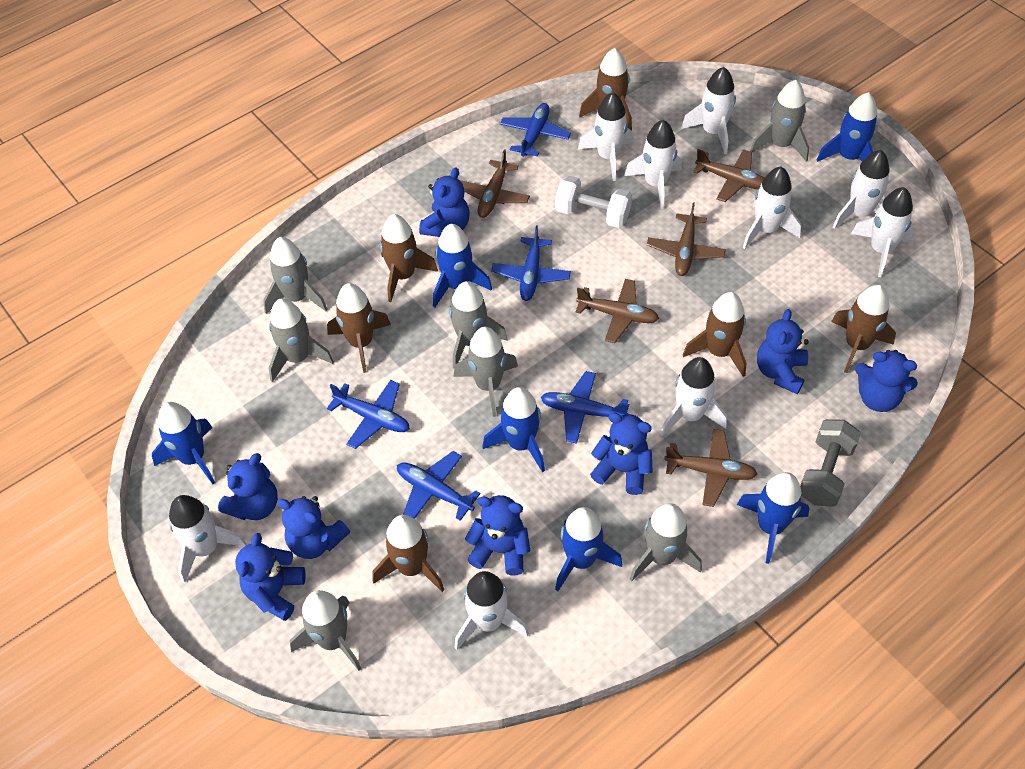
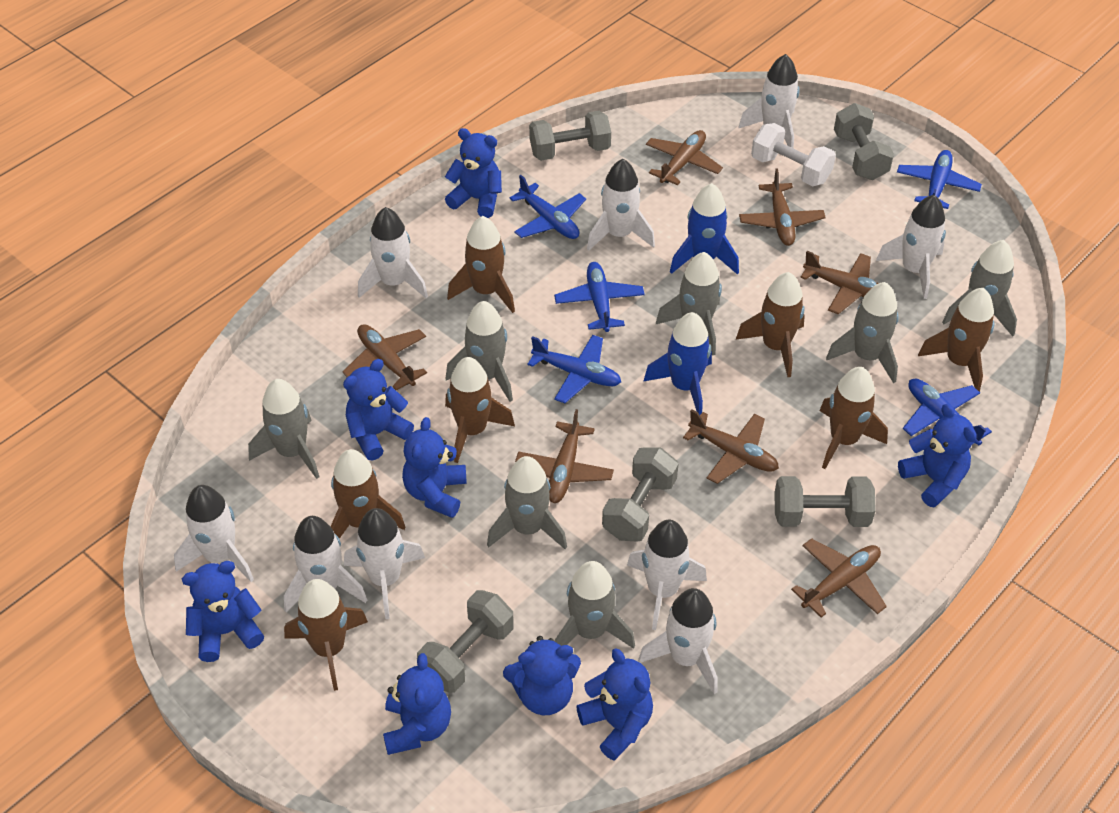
blue rocket: 6 -> 2
brown plane: 5 -> 7
brown rocket: 6 -> 7
grey dumbbell: 1 -> 5

